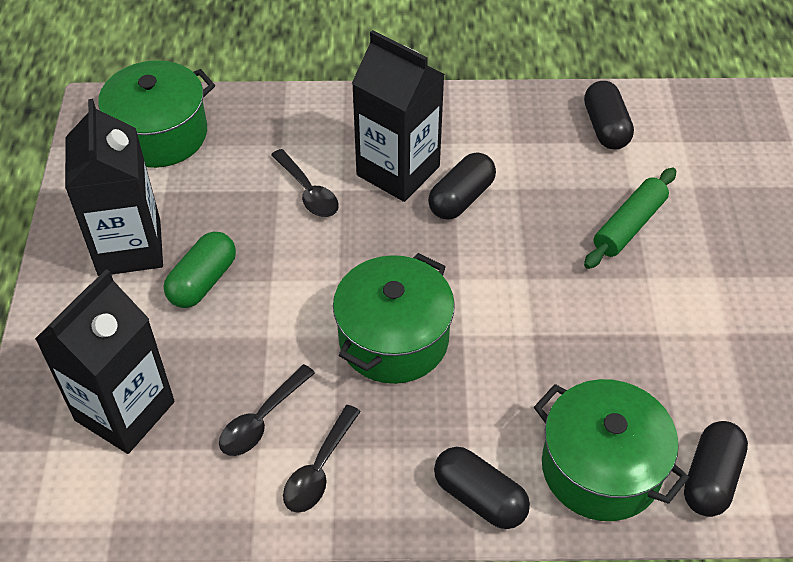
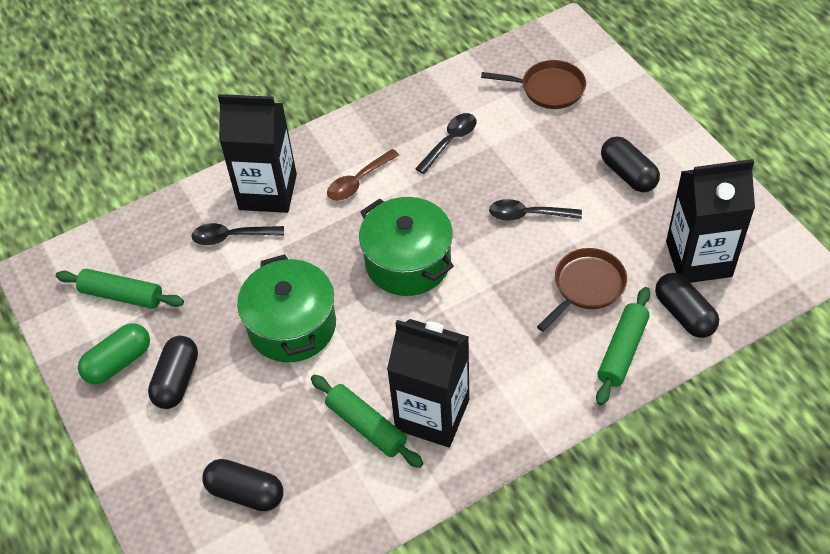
brown pan: 0 -> 2
brown spoon: 0 -> 1
green pot: 3 -> 2
green rolling pin: 1 -> 3

